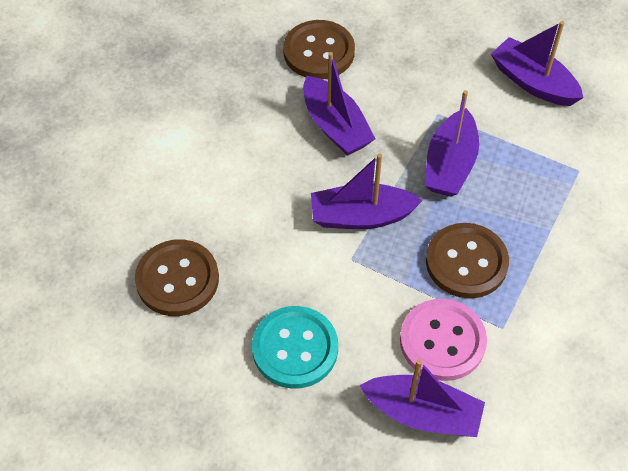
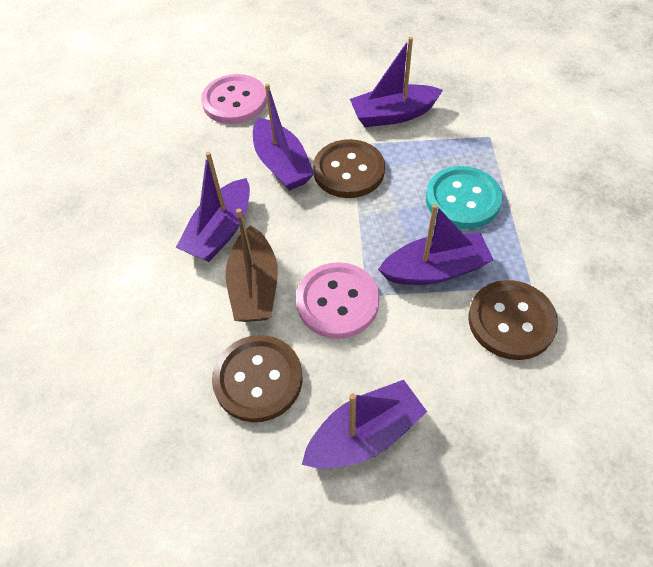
brown boat: 0 -> 1
pink button: 1 -> 2

